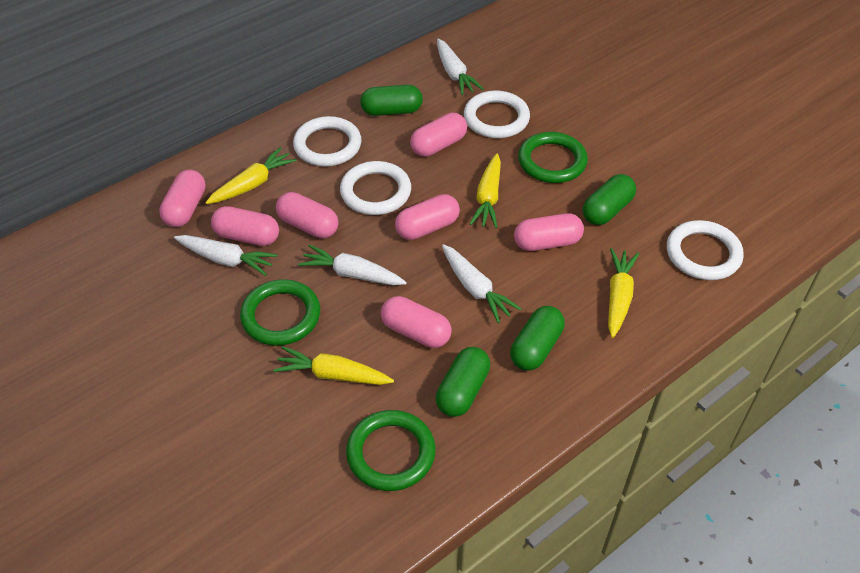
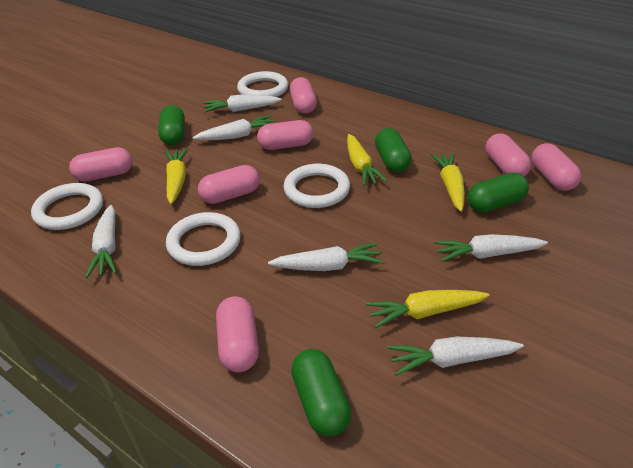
green ring: 3 -> 0
white carrot: 4 -> 6

